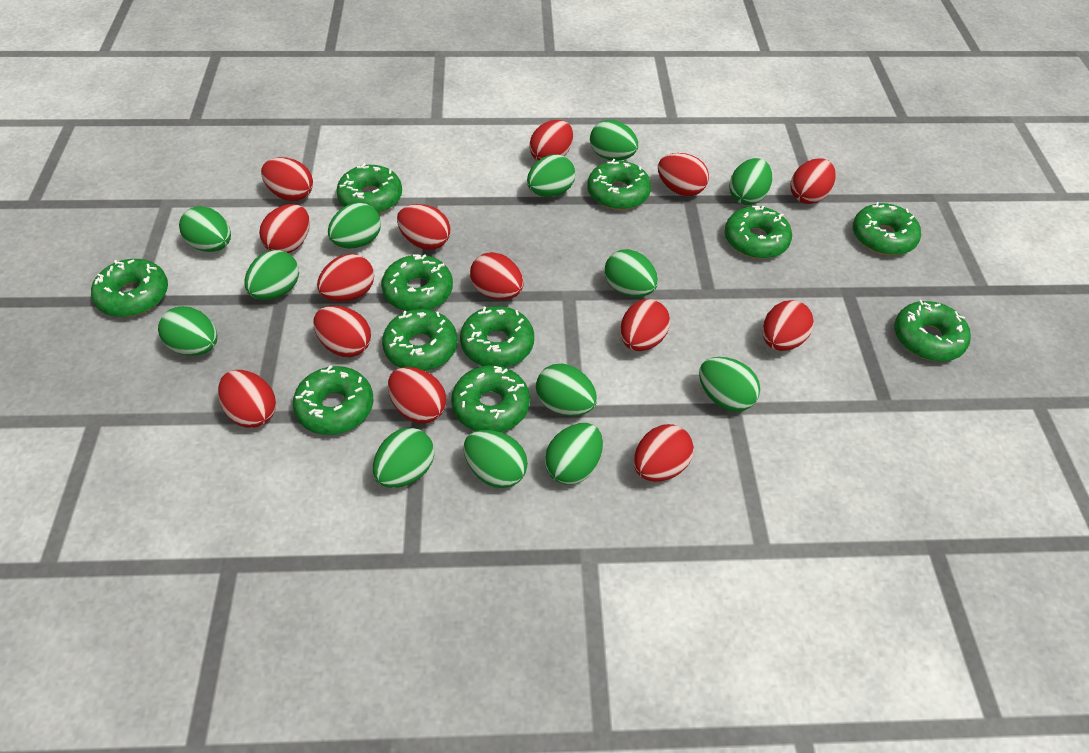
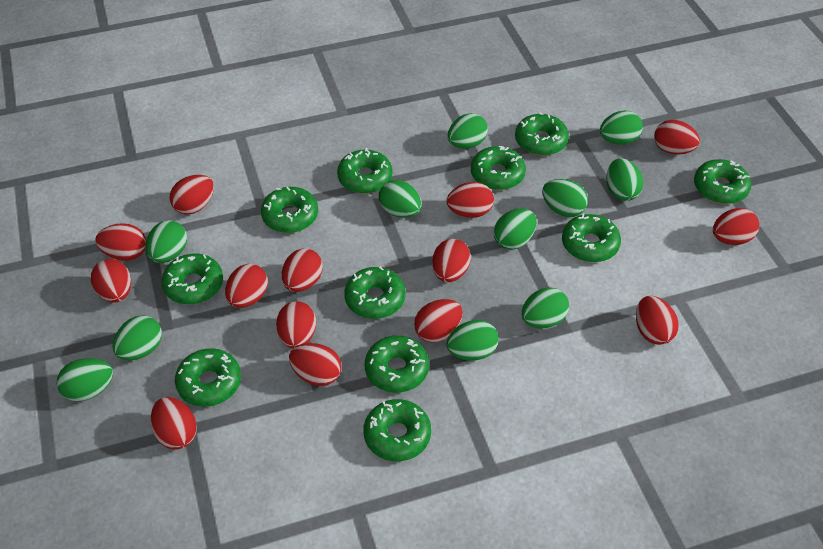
green egg: 13 -> 11

